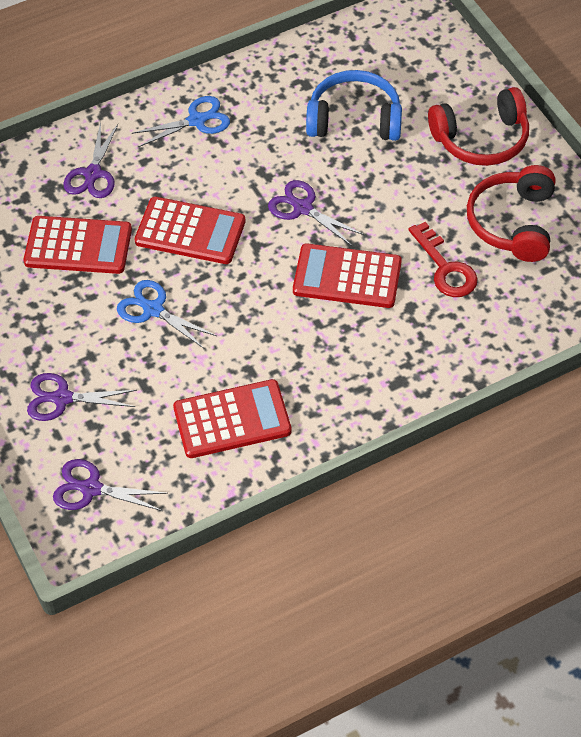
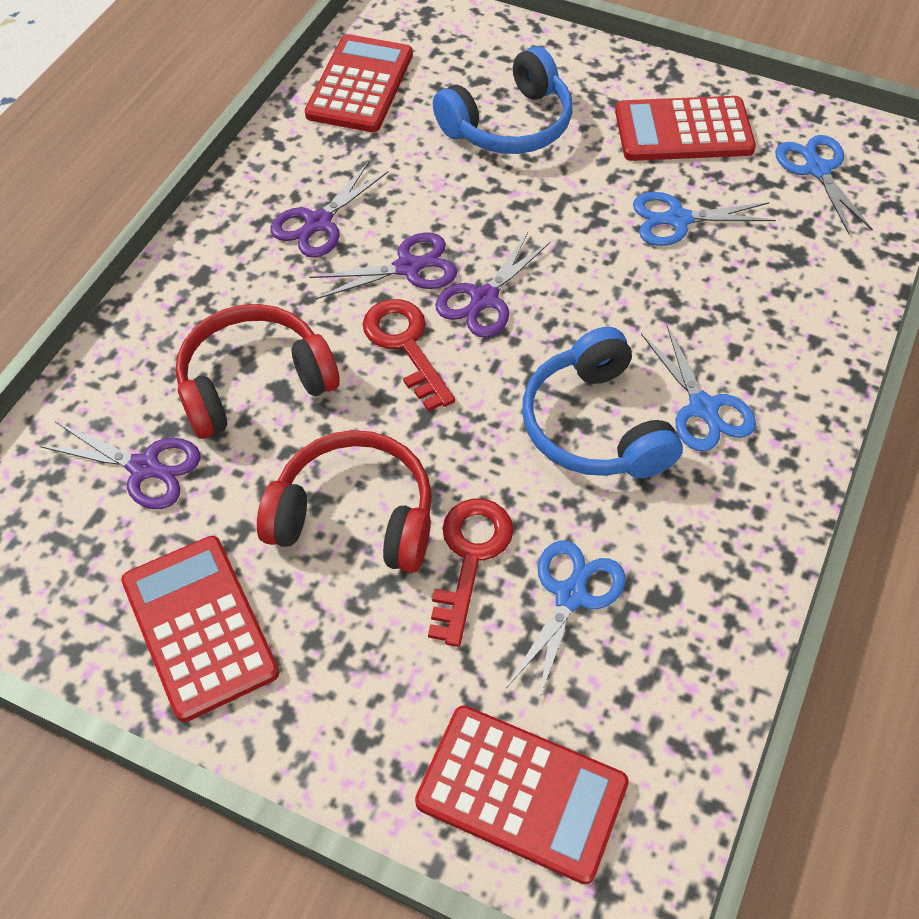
blue headphones: 1 -> 2
blue scissors: 2 -> 4
red key: 1 -> 2

